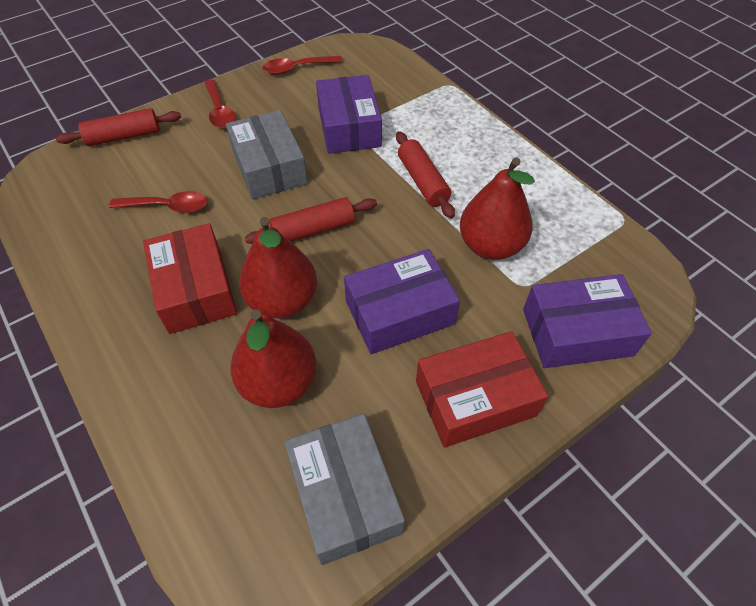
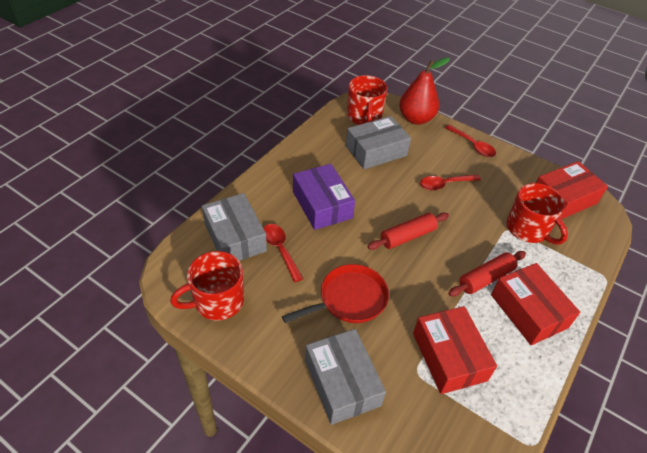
grey box: 2 -> 3
purple box: 3 -> 1
red box: 2 -> 3
red mug: 0 -> 3
red pan: 0 -> 1
red pear: 3 -> 1
red rolling pin: 3 -> 2

